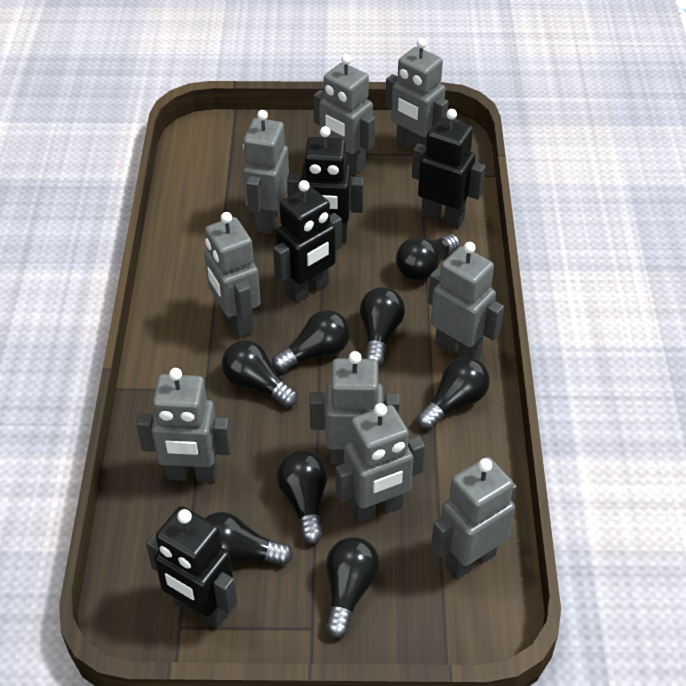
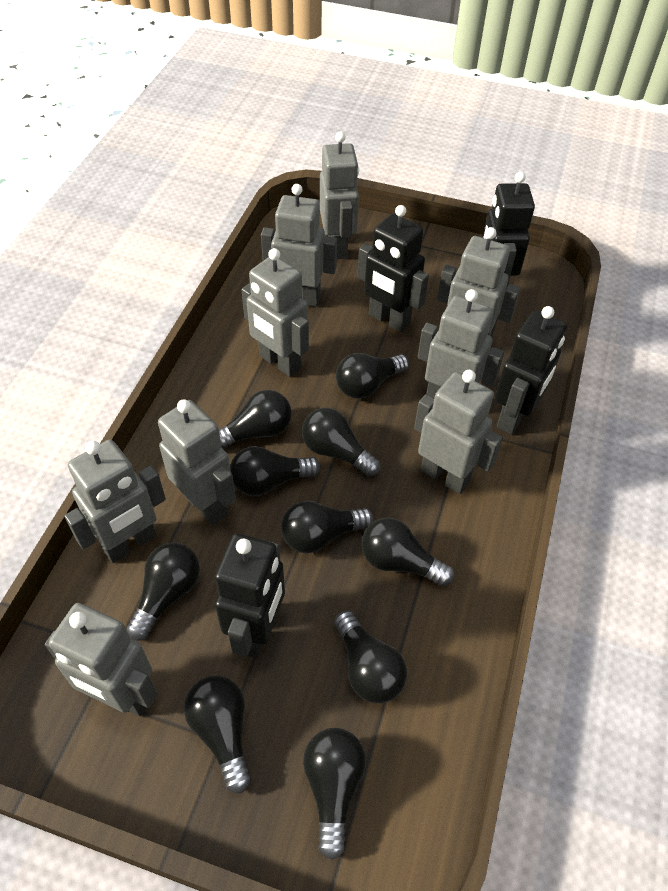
black light bulb: 8 -> 10

